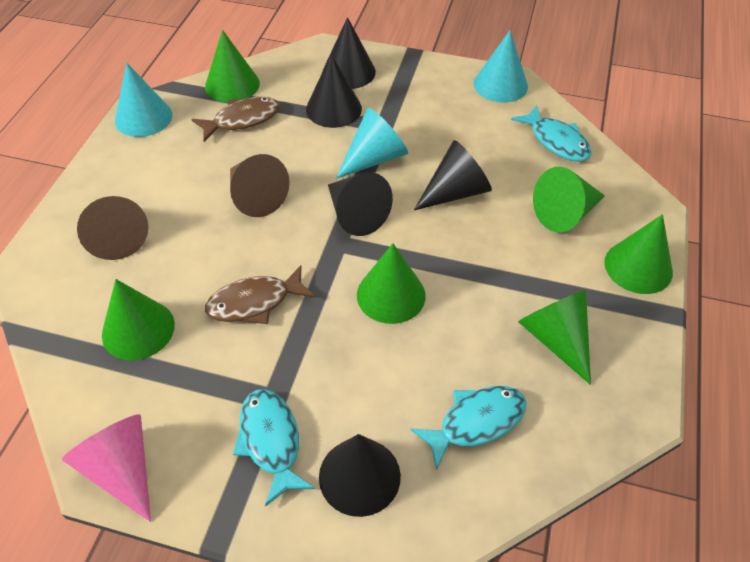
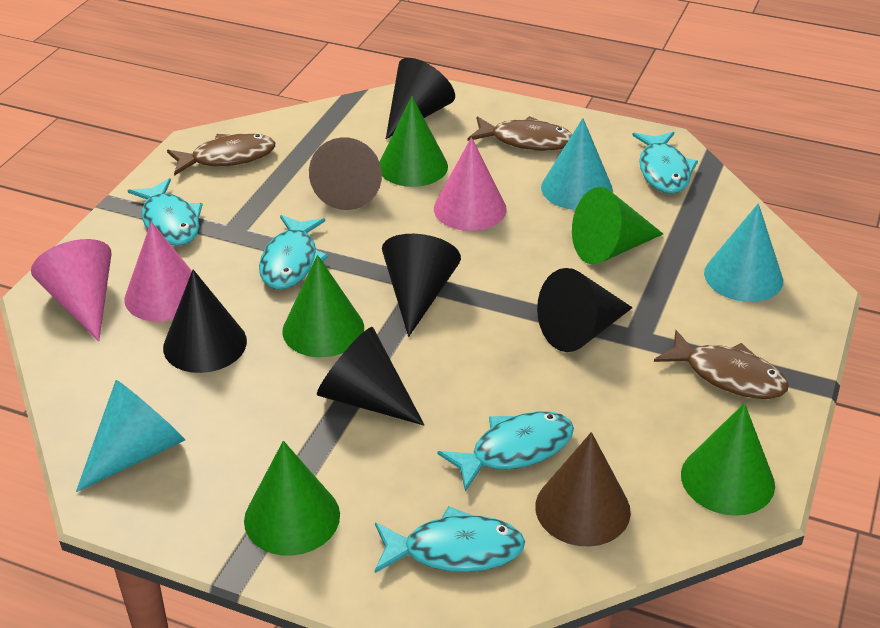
brown fish: 2 -> 3
green cone: 6 -> 5
pink cone: 1 -> 3
turquoise fish: 3 -> 5

